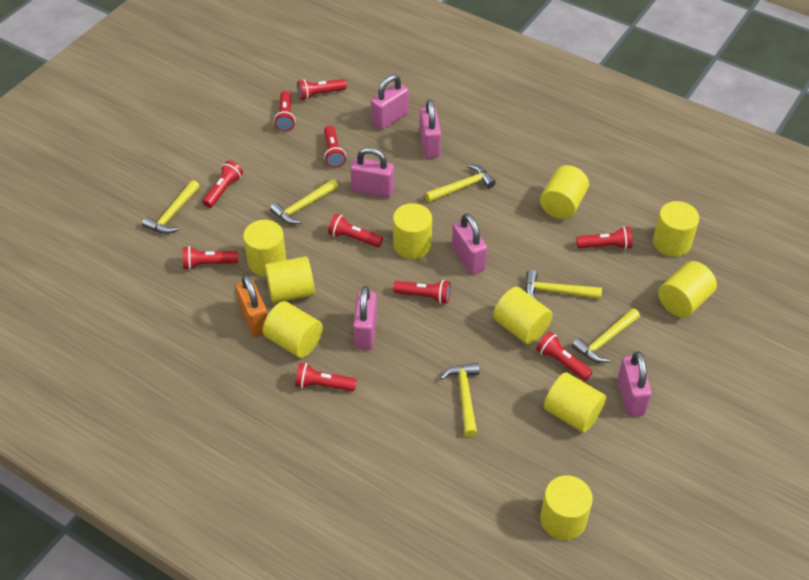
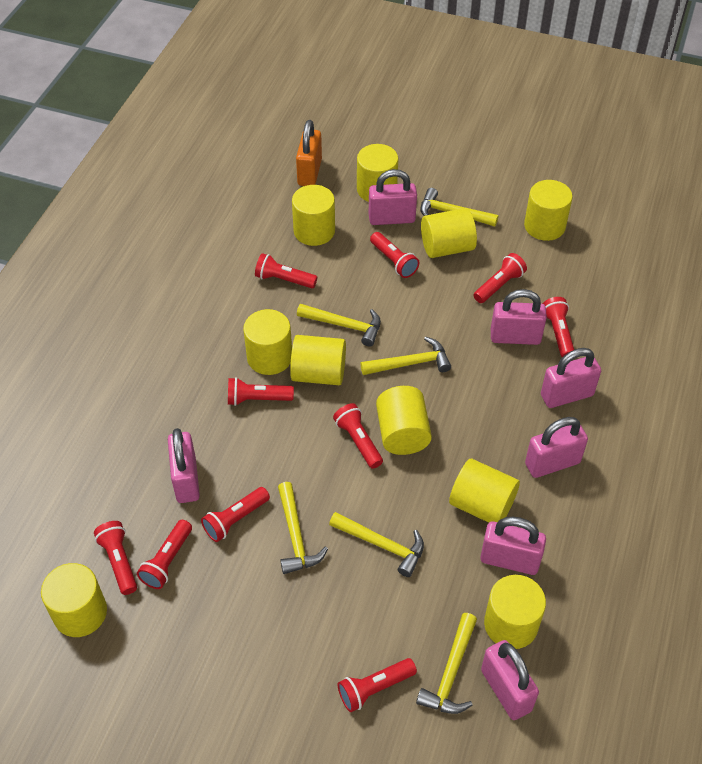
pink padlock: 6 -> 7

